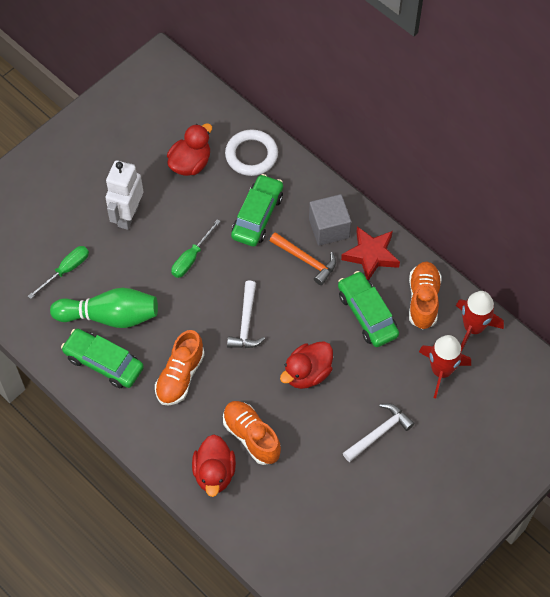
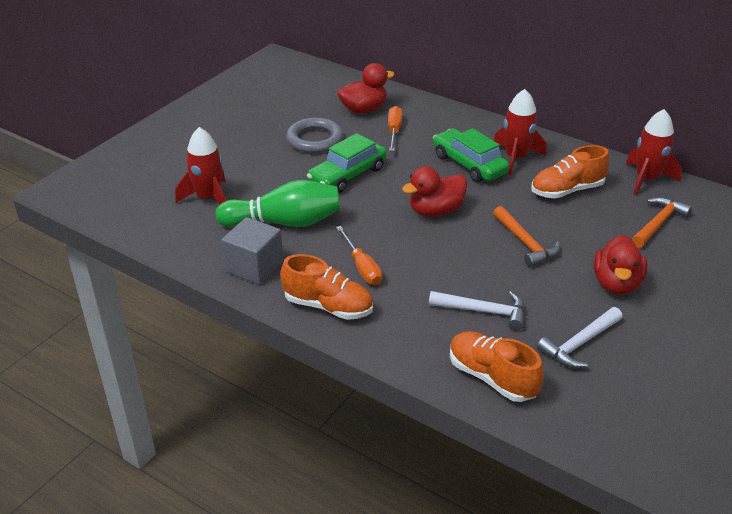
green car: 3 -> 2
green screwdriver: 2 -> 0
grey ring: 0 -> 1
orange hammer: 1 -> 2
orange screwdriver: 0 -> 2
red rocket: 2 -> 3
red star: 1 -> 0
white ring: 1 -> 0
white robot: 1 -> 0

